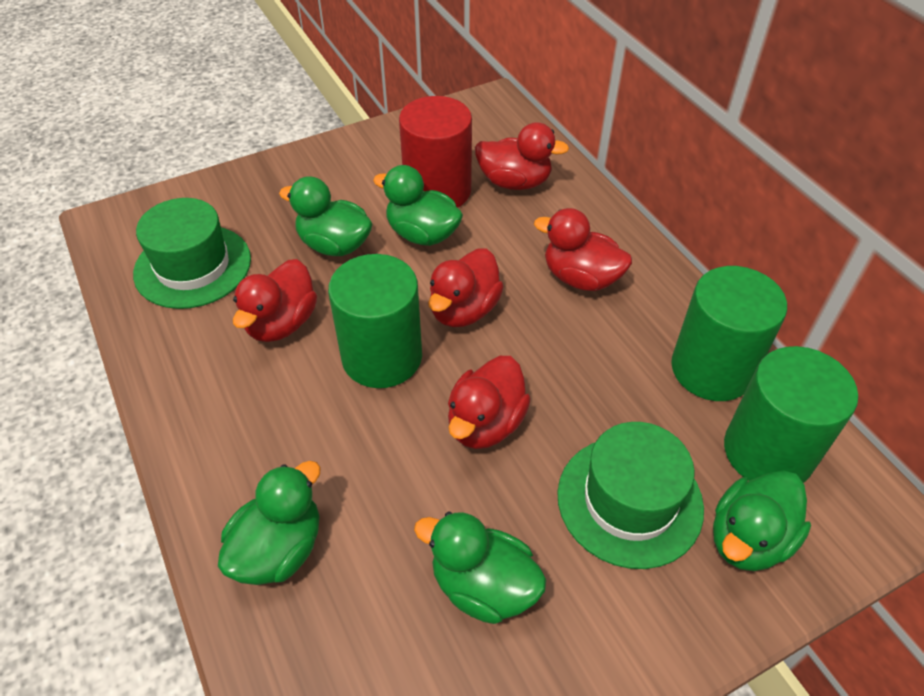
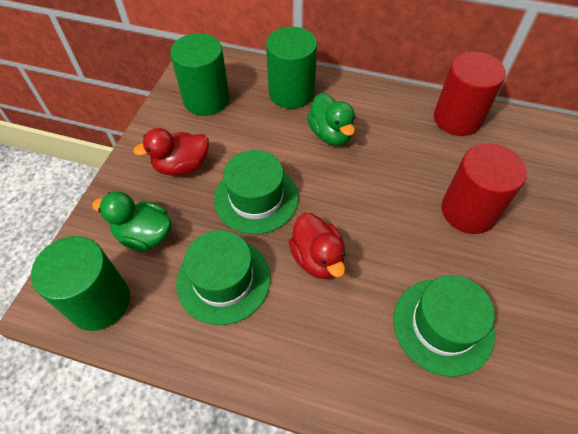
green duck: 5 -> 2
green hat: 2 -> 3
red cylinder: 1 -> 2
red duck: 5 -> 2

